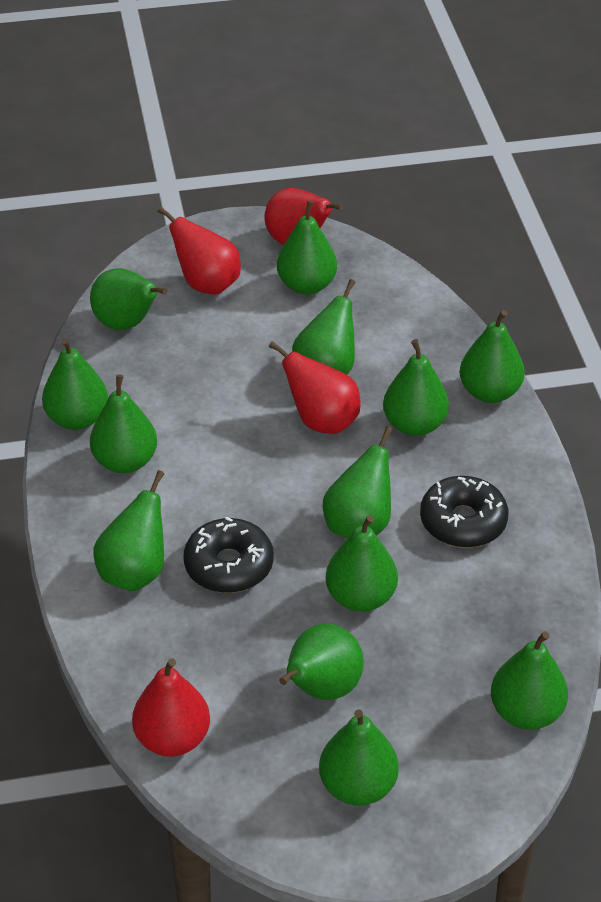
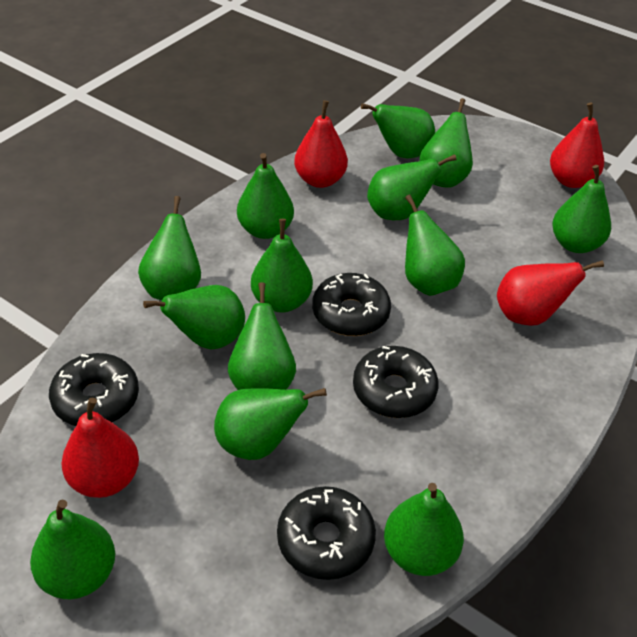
black donut: 2 -> 4

